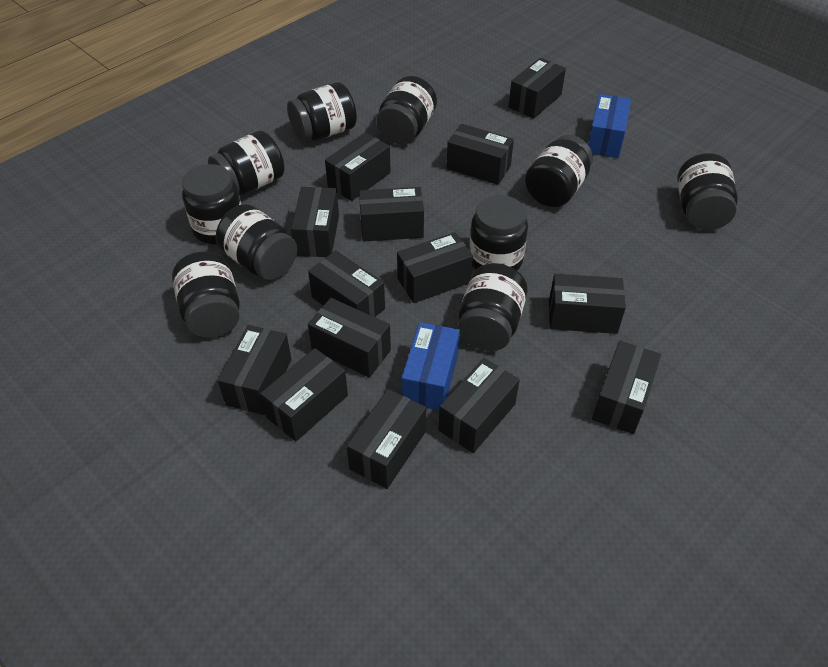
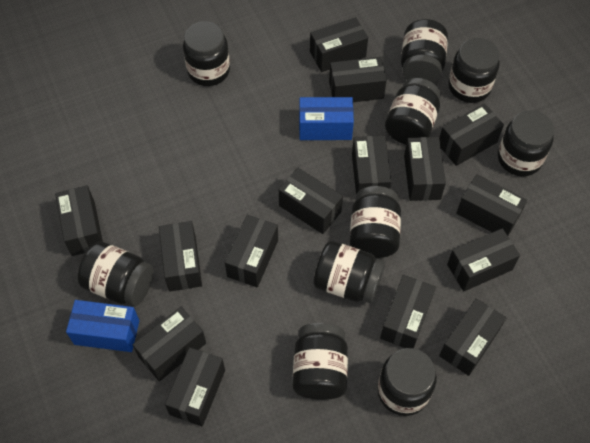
black box: 14 -> 15

